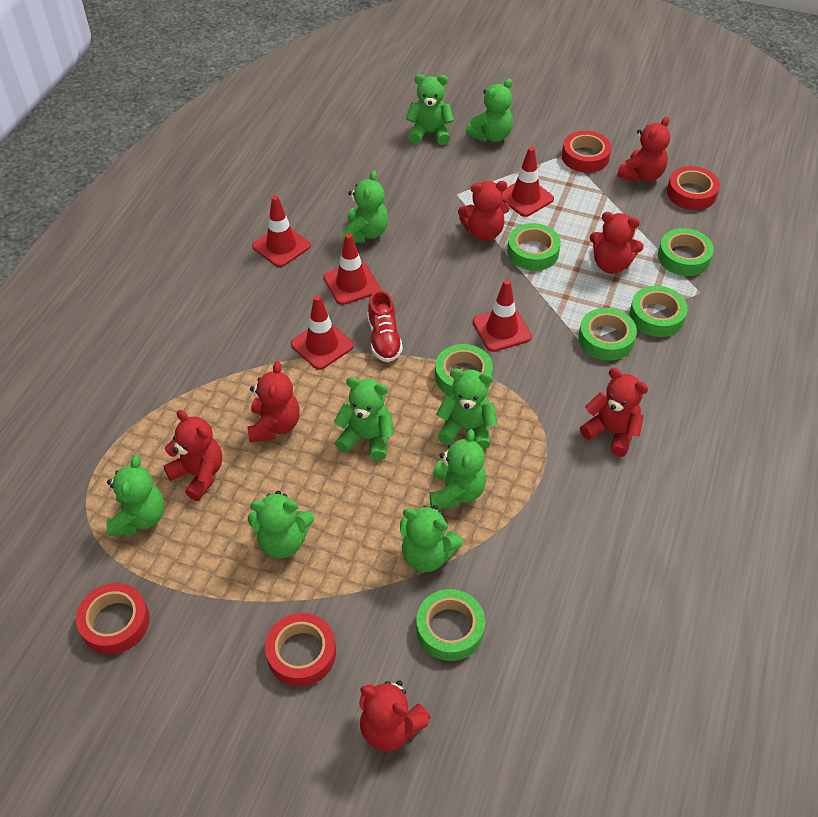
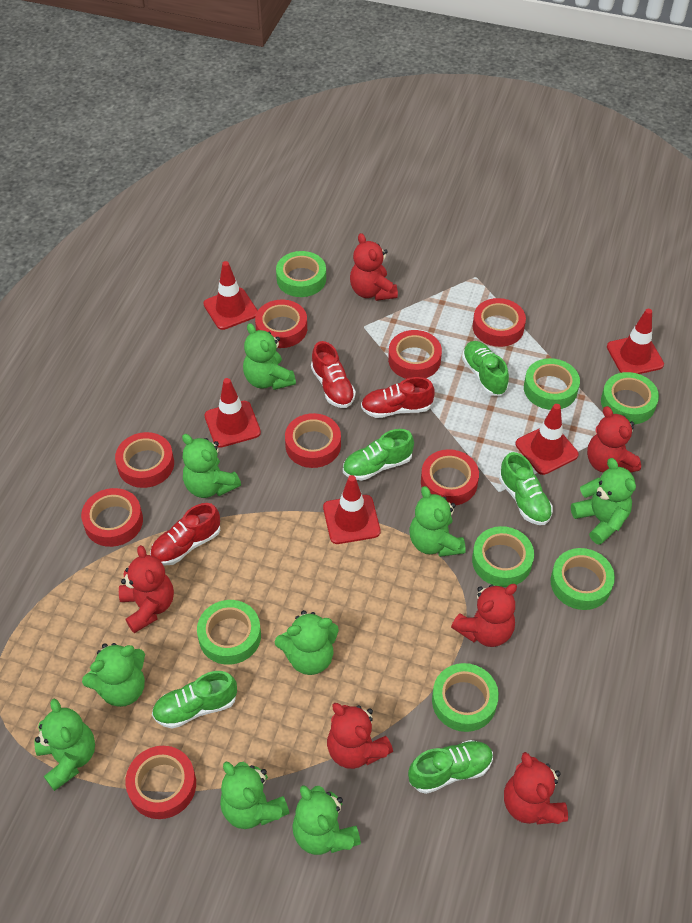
green shoe: 0 -> 5
green tape: 6 -> 7
red shoe: 1 -> 3
red tape: 4 -> 8
red teddy bear: 7 -> 6

